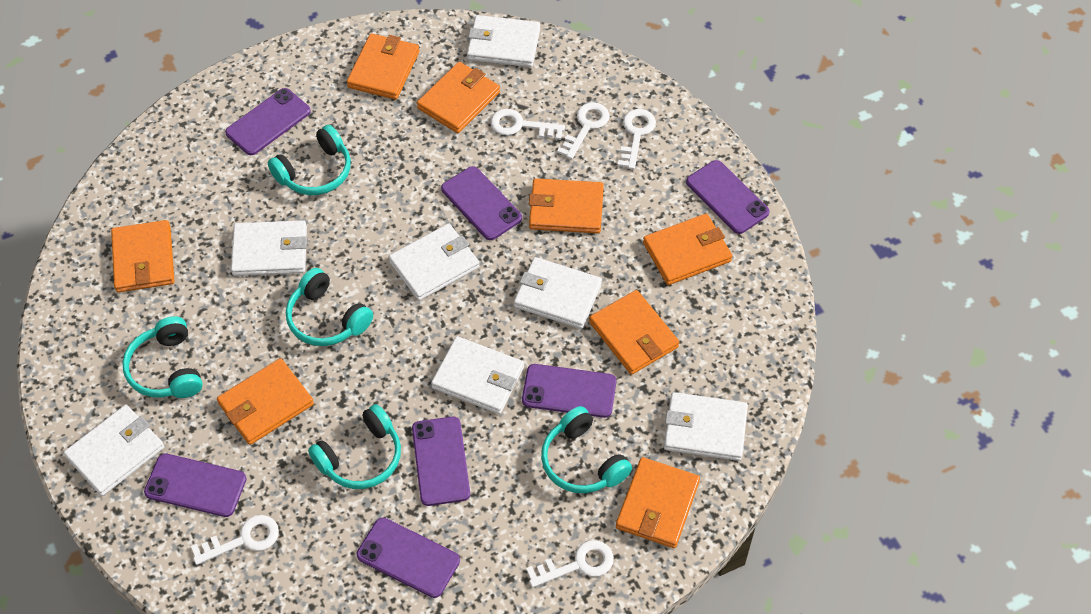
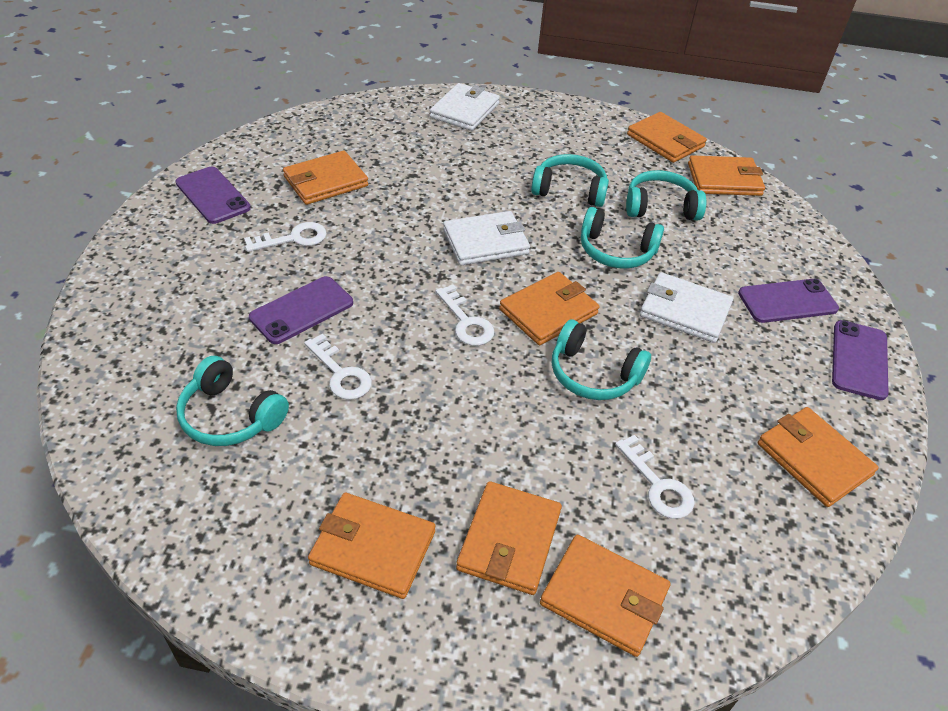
purple phone: 7 -> 4
white key: 5 -> 4
white wallet: 7 -> 3

